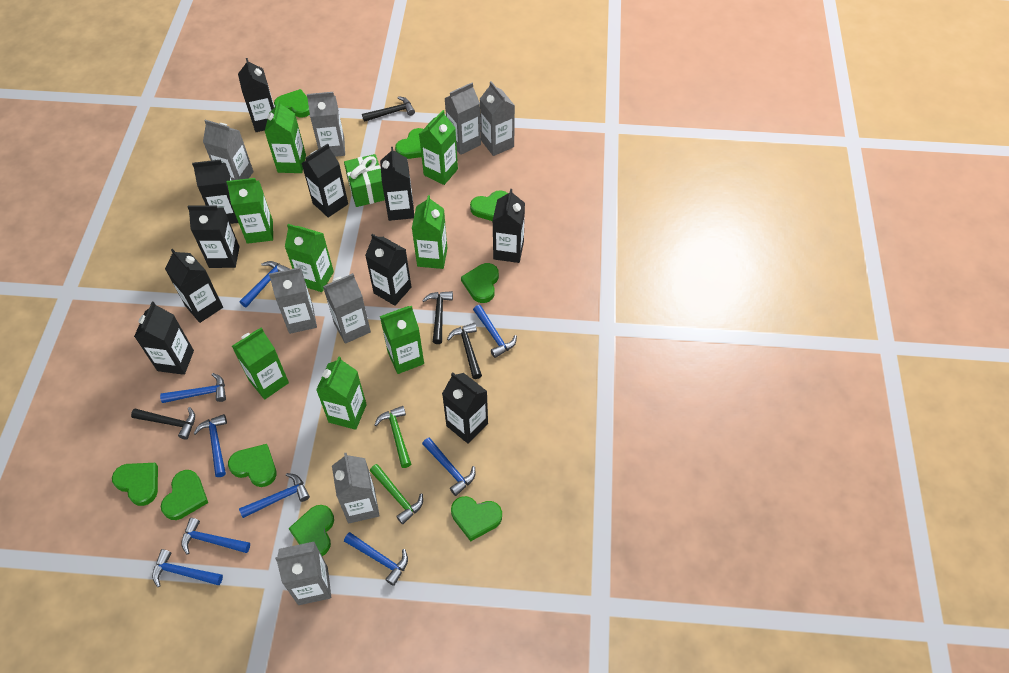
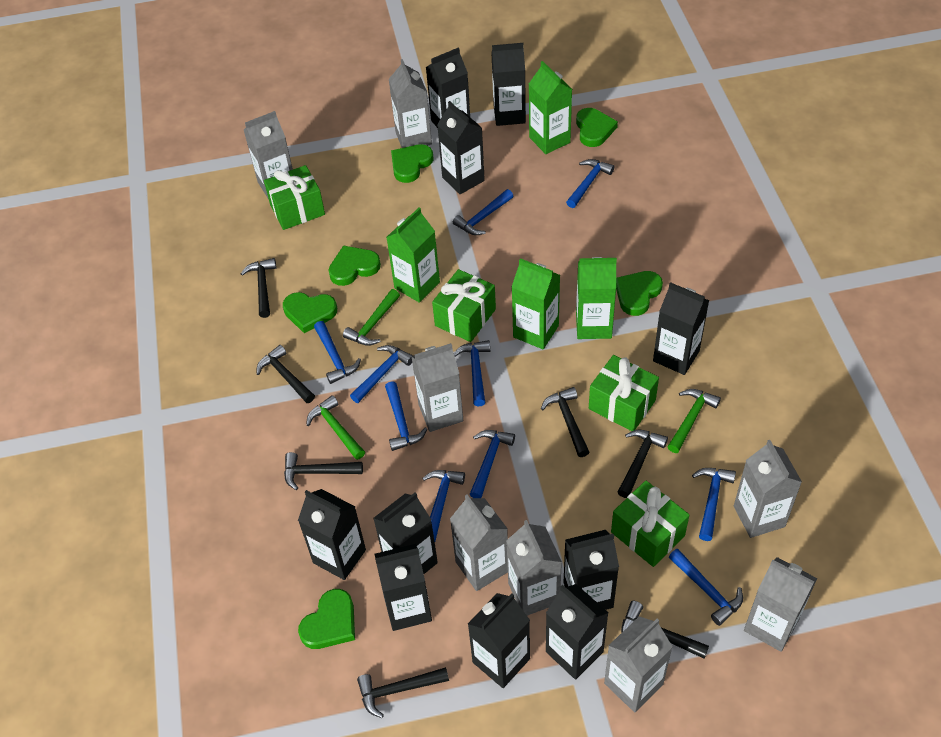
black hammer: 4 -> 7
blue hammer: 9 -> 10
green carton: 8 -> 4
green gift: 1 -> 4
green hammer: 2 -> 3
green heart: 9 -> 6

